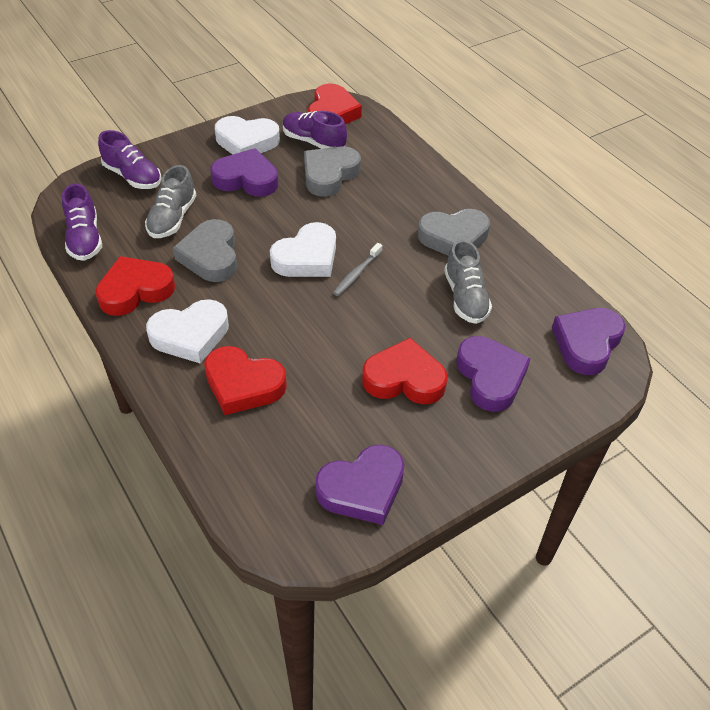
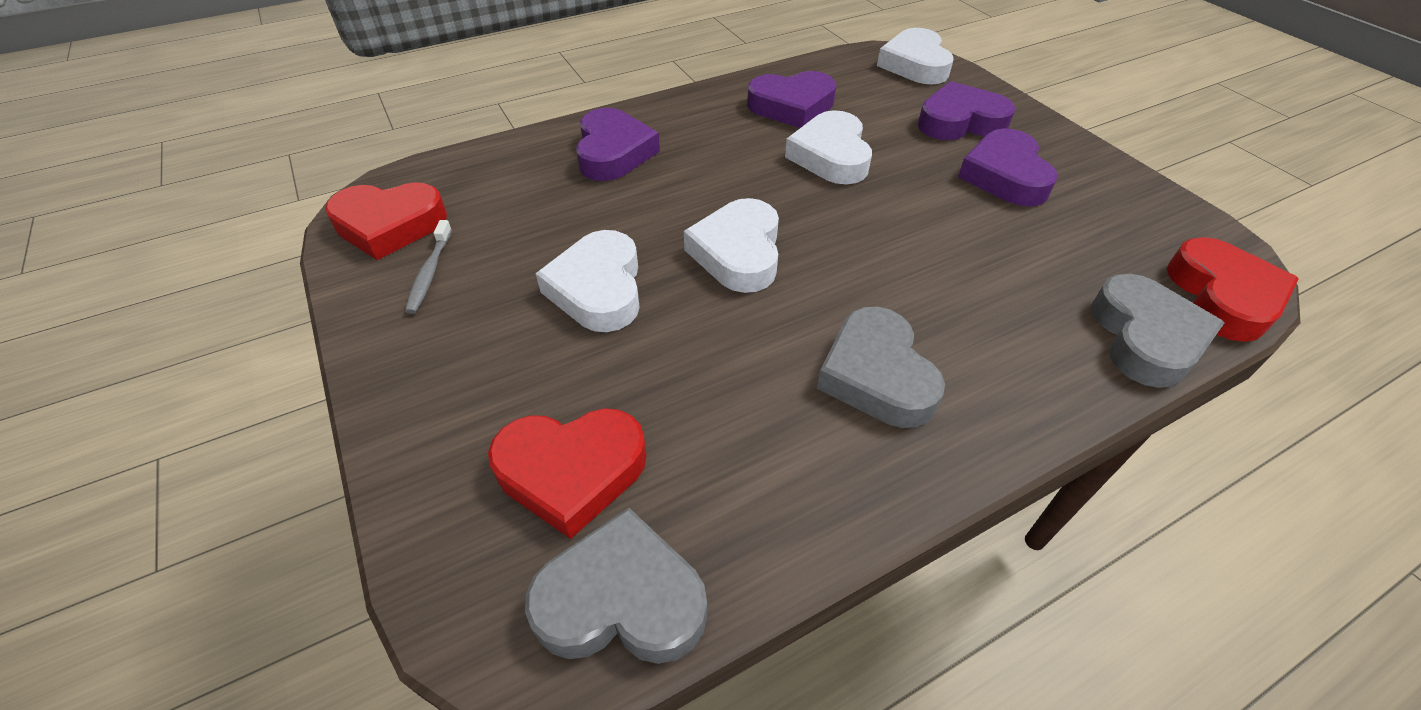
grey shoe: 2 -> 0
purple shoe: 3 -> 0
red heart: 4 -> 3
white heart: 3 -> 4

